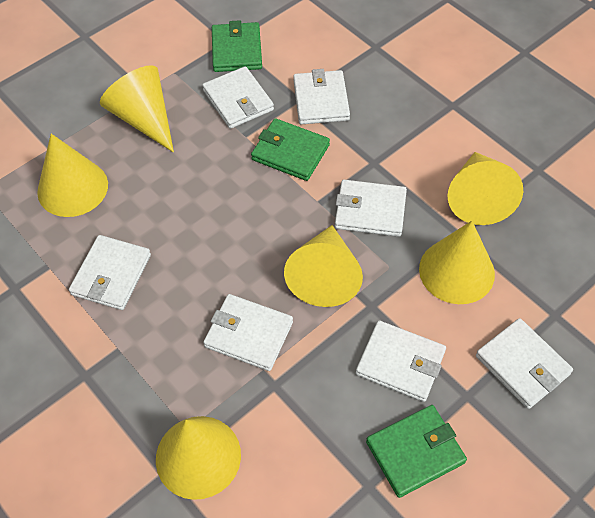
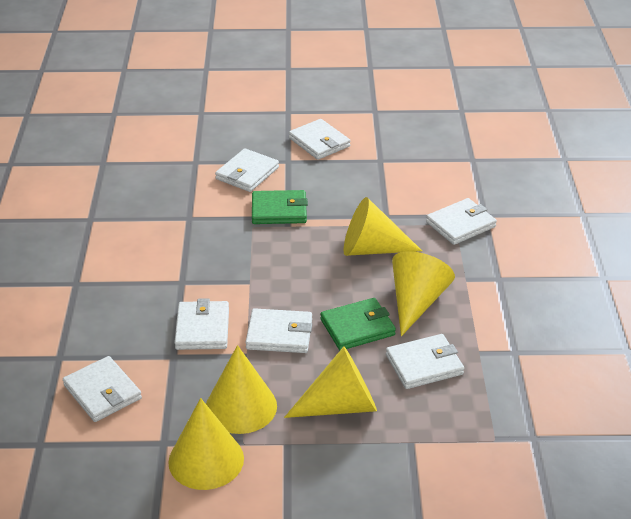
green wallet: 3 -> 2
yellow cone: 6 -> 5

